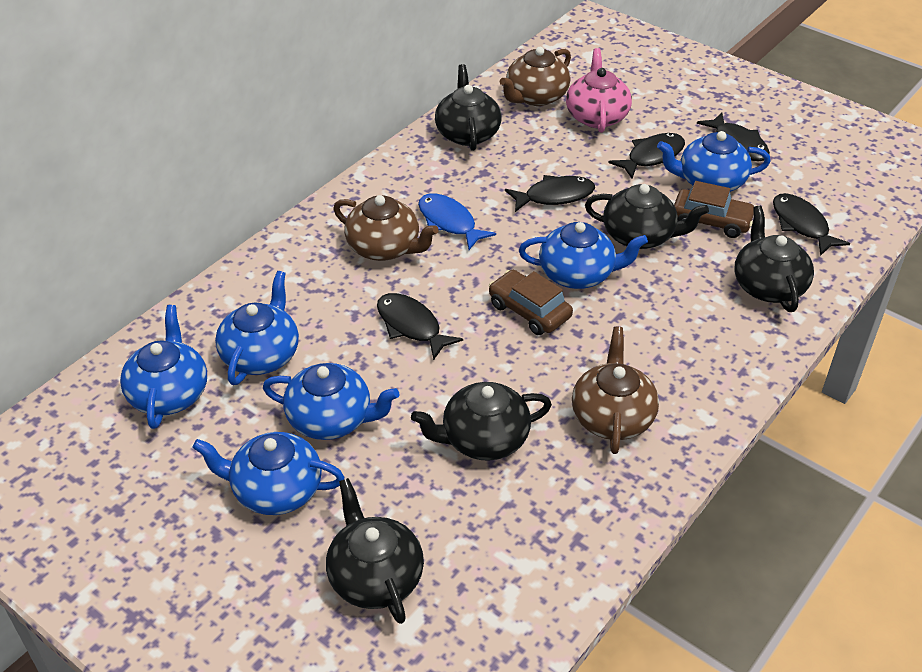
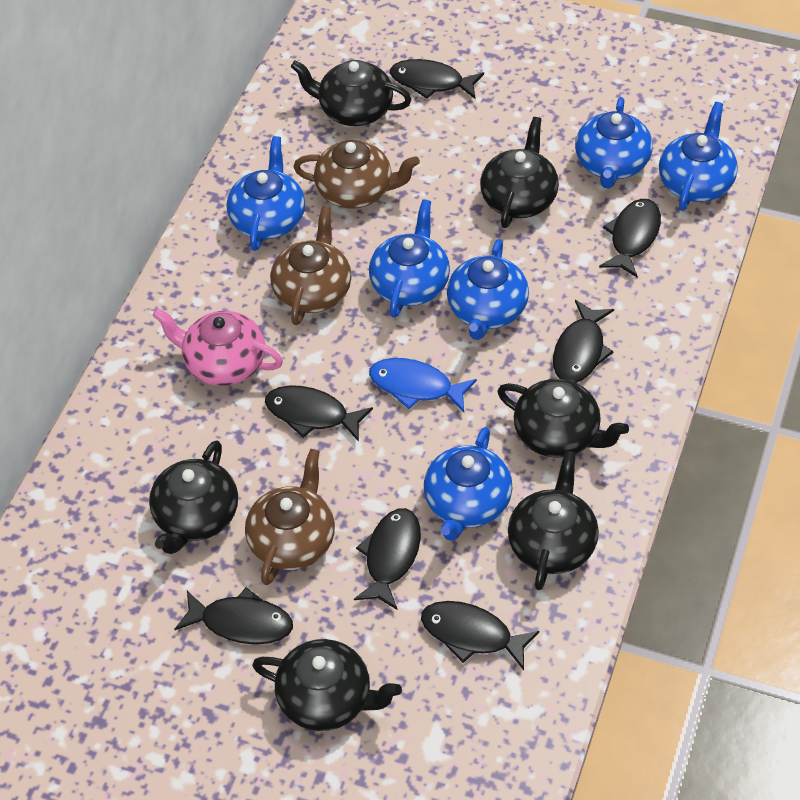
black fish: 5 -> 7
black teapot: 5 -> 6
brown car: 2 -> 0

